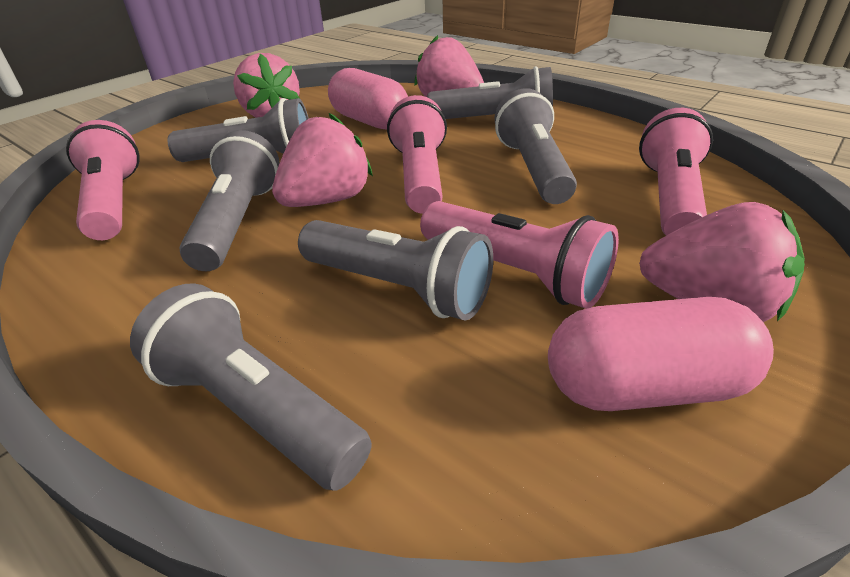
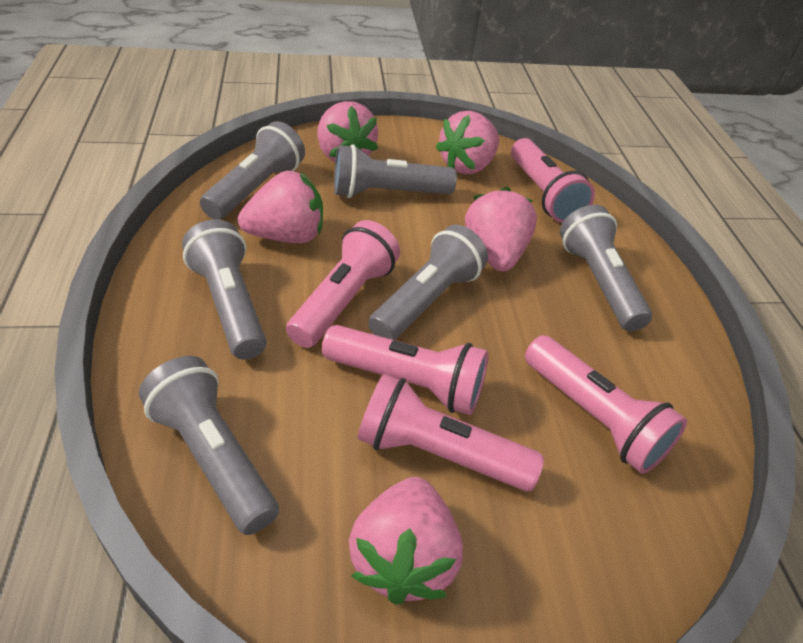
pink capsule: 2 -> 0
pink flashlight: 4 -> 5
pink strawberry: 4 -> 5

